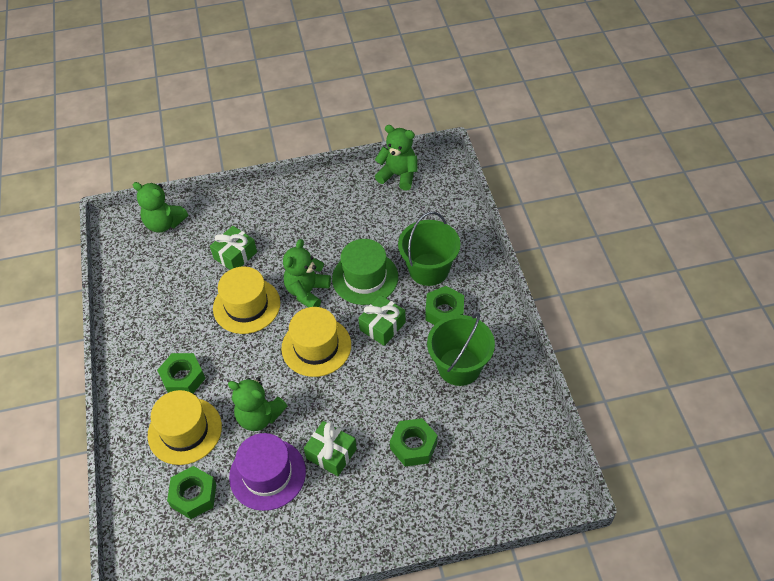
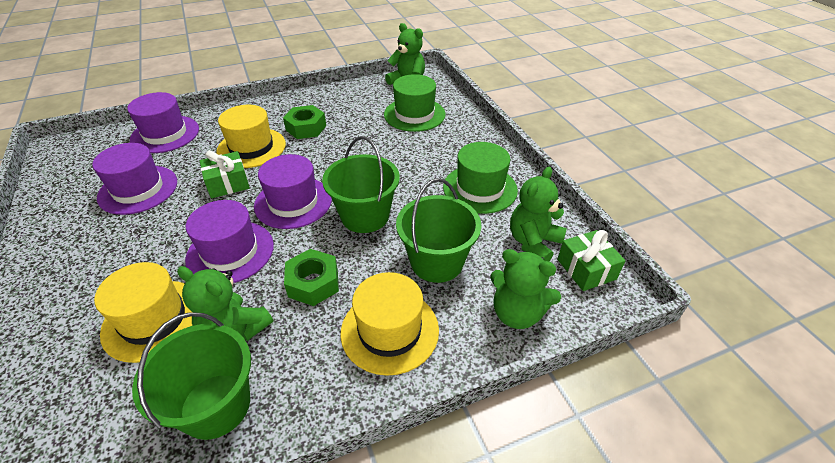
green bucket: 2 -> 3
green gift: 3 -> 2
green hat: 1 -> 2
green nut: 4 -> 2
purple hat: 1 -> 4

